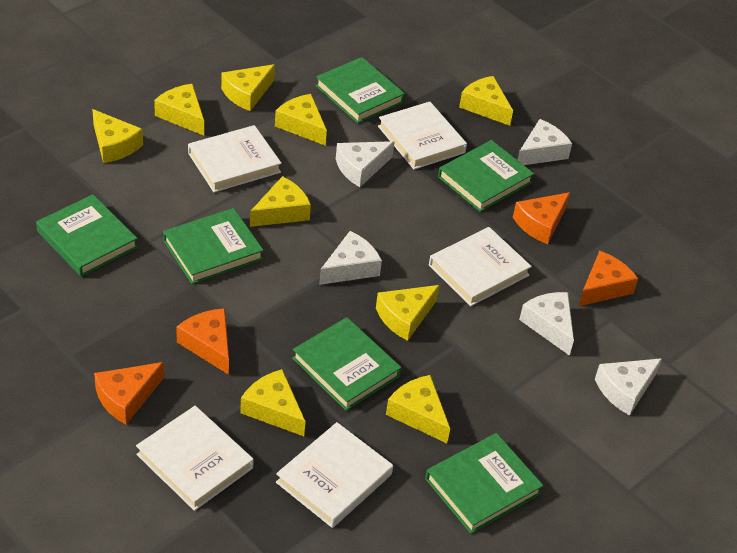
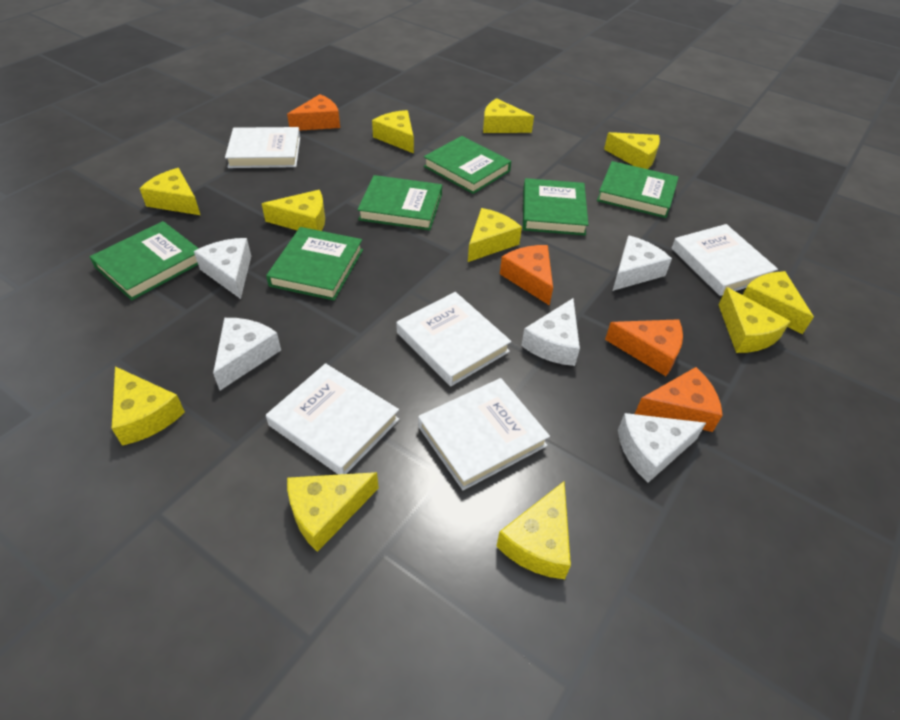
yellow cheese: 9 -> 11

